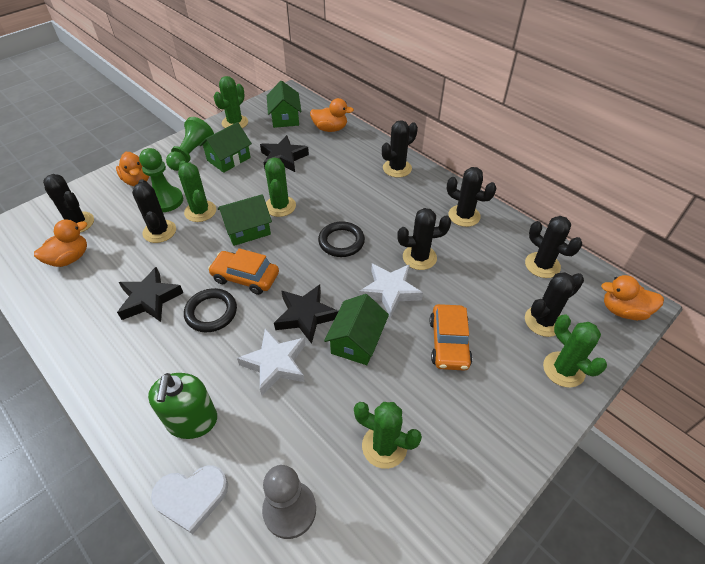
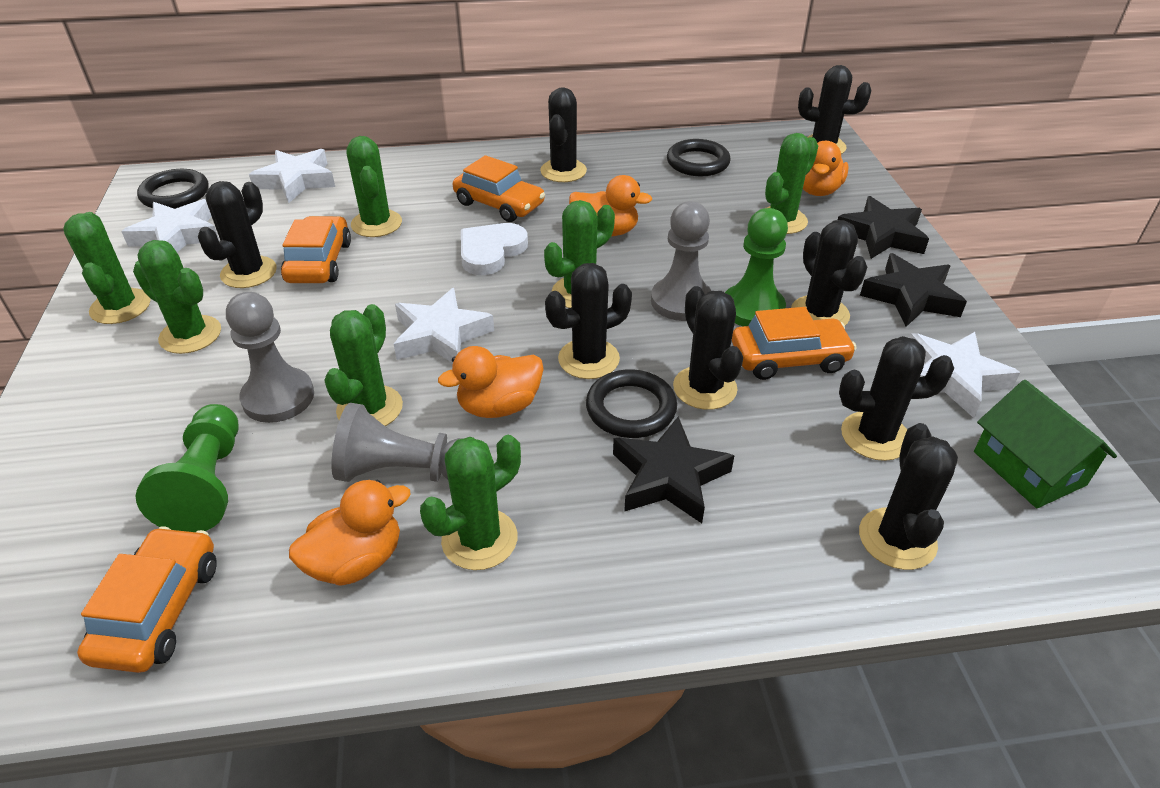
black cactus: 7 -> 8
black ring: 2 -> 3
green cactus: 5 -> 7
green house: 4 -> 1
green soap dispenser: 1 -> 0
grey pawn: 1 -> 3
orange car: 2 -> 4
white star: 2 -> 4

